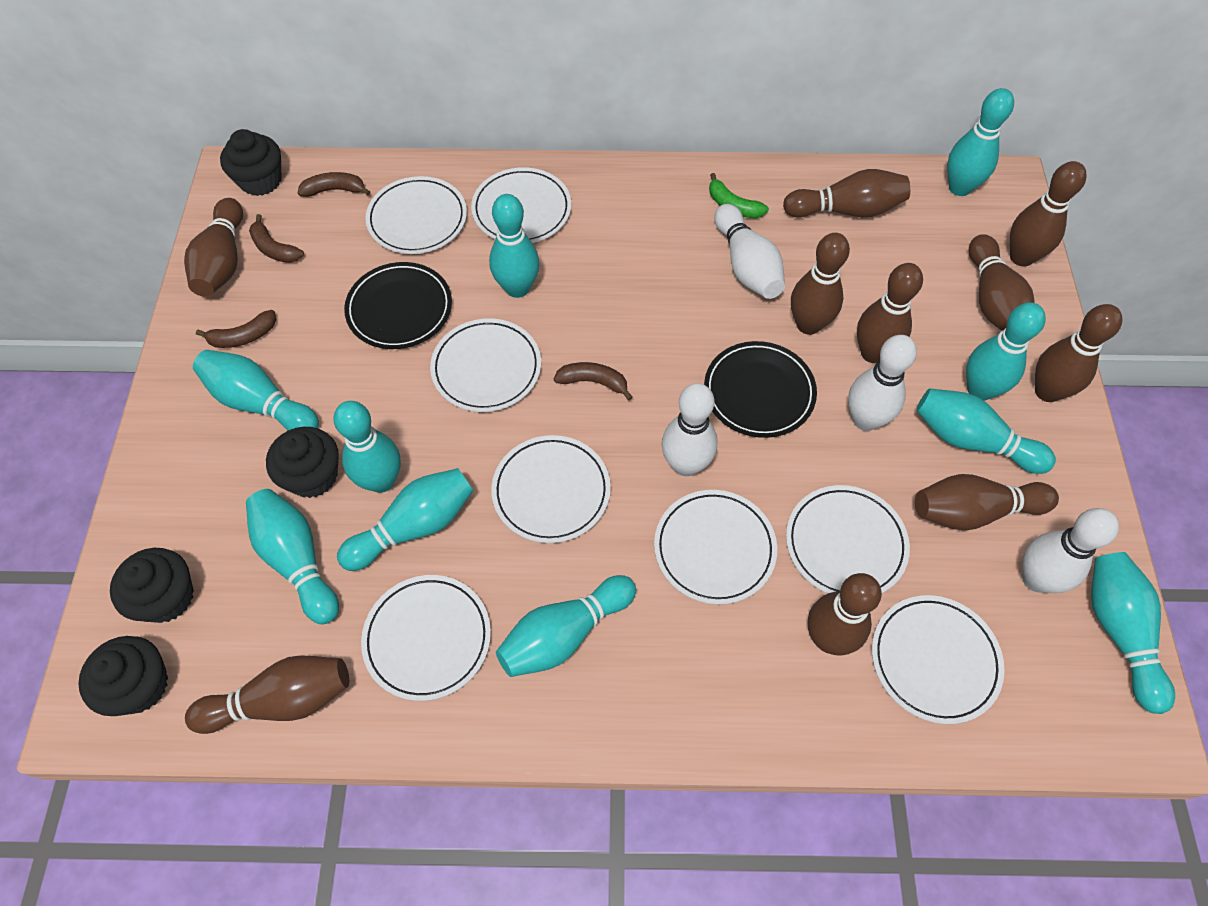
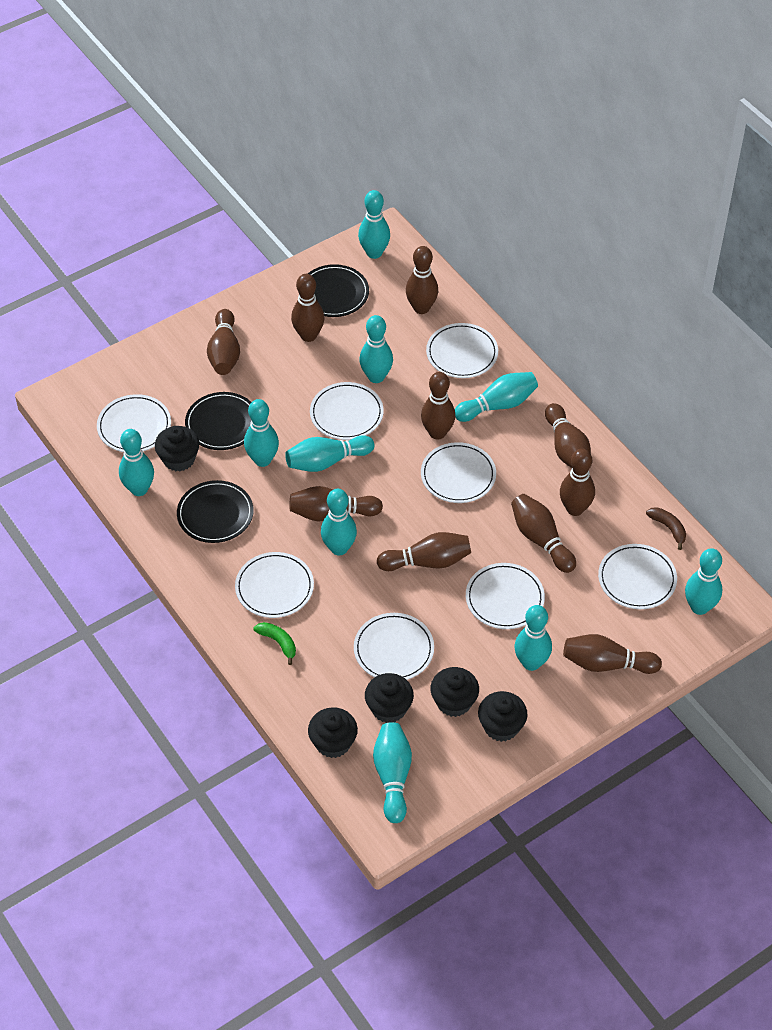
black cupcake: 4 -> 5
black plate: 2 -> 3
brown banana: 4 -> 1
white bowling pin: 4 -> 0

